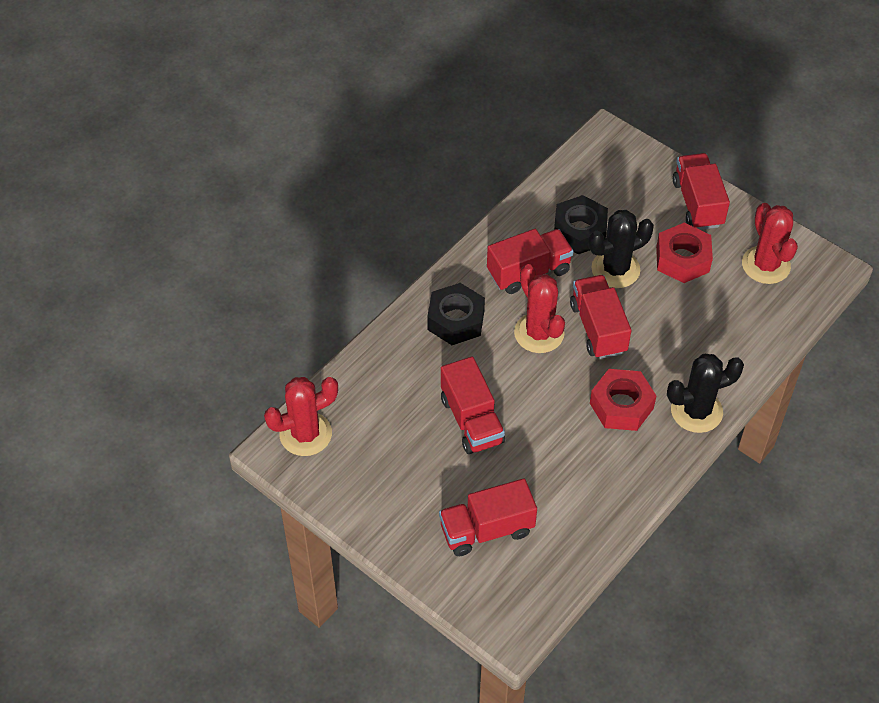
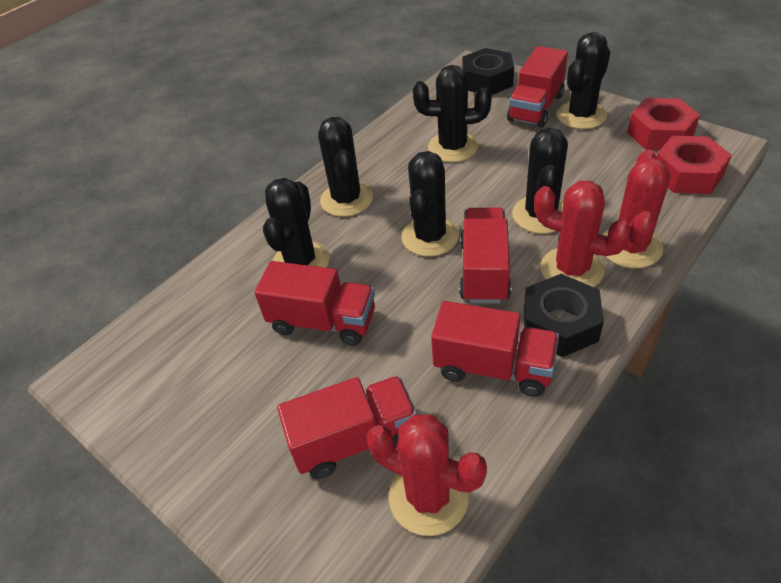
black cactus: 2 -> 6

